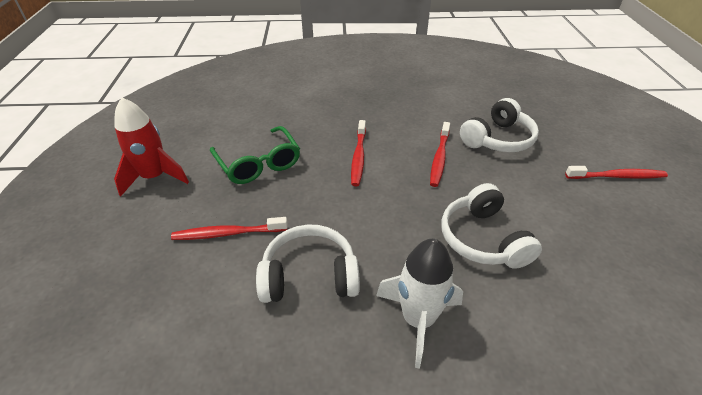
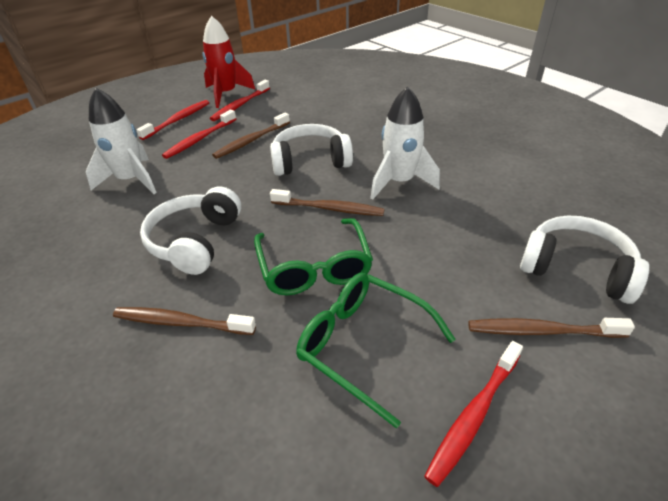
brown toothbrush: 0 -> 4
green glasses: 1 -> 2
white rocket: 1 -> 2

